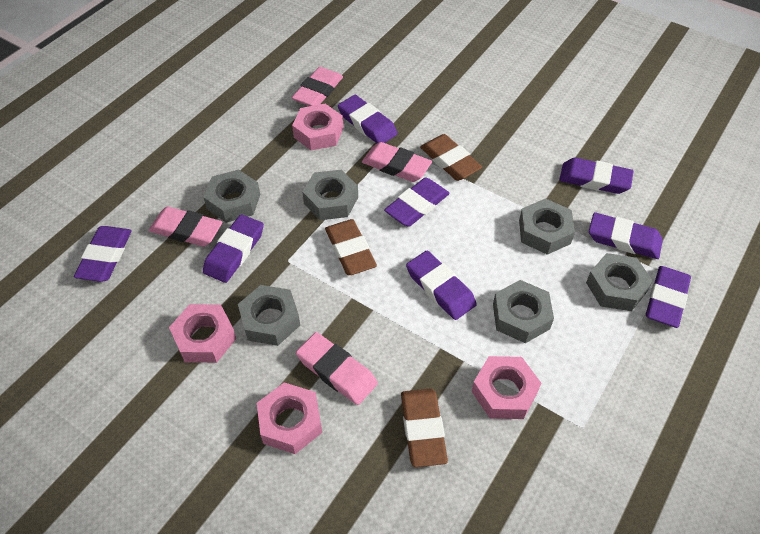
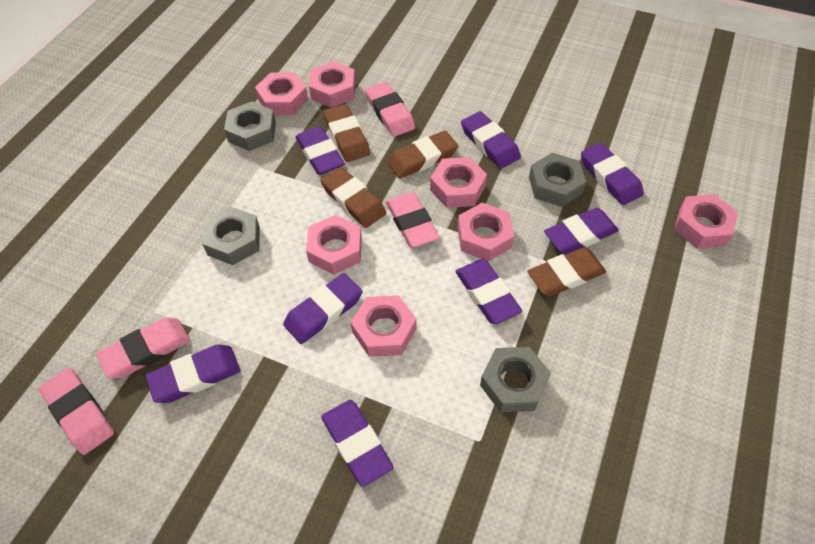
brown eraser: 3 -> 4
grey nut: 6 -> 4
pink nut: 4 -> 7

